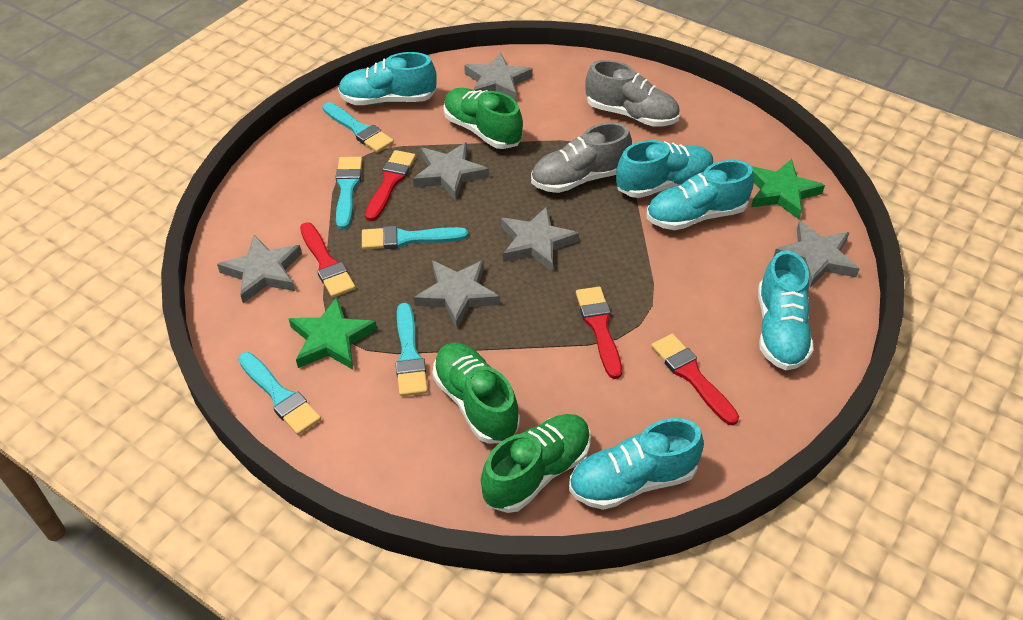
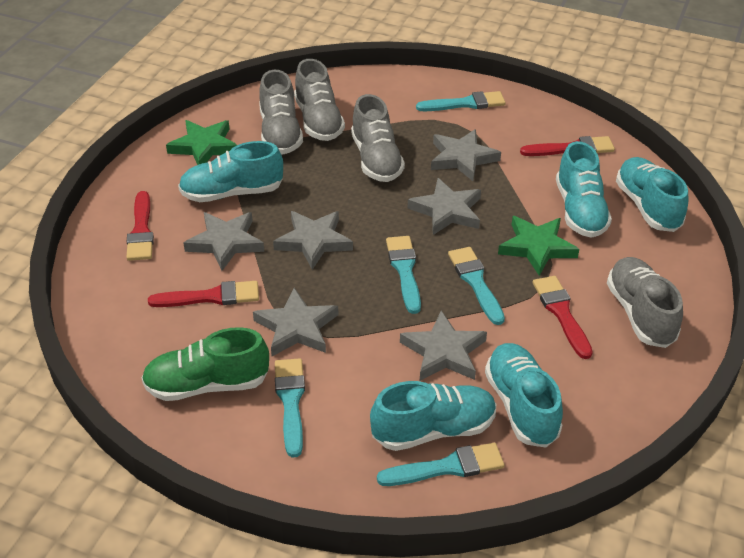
green shoe: 3 -> 1
grey shoe: 2 -> 4

